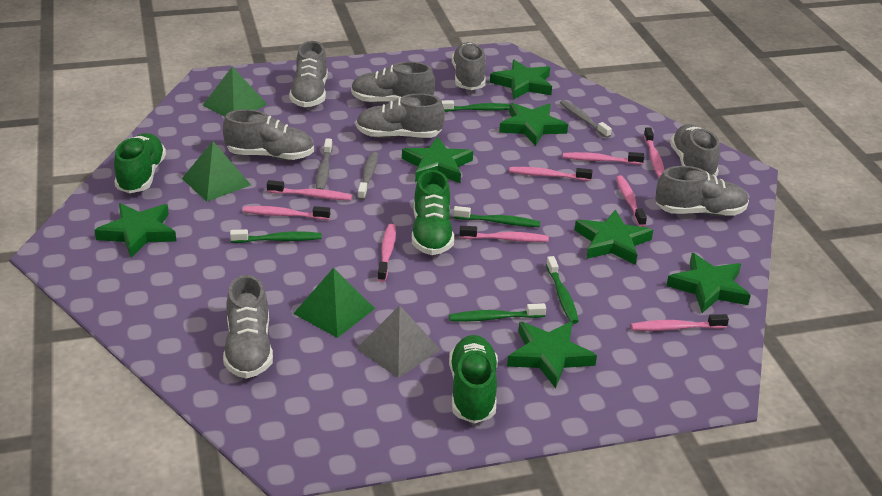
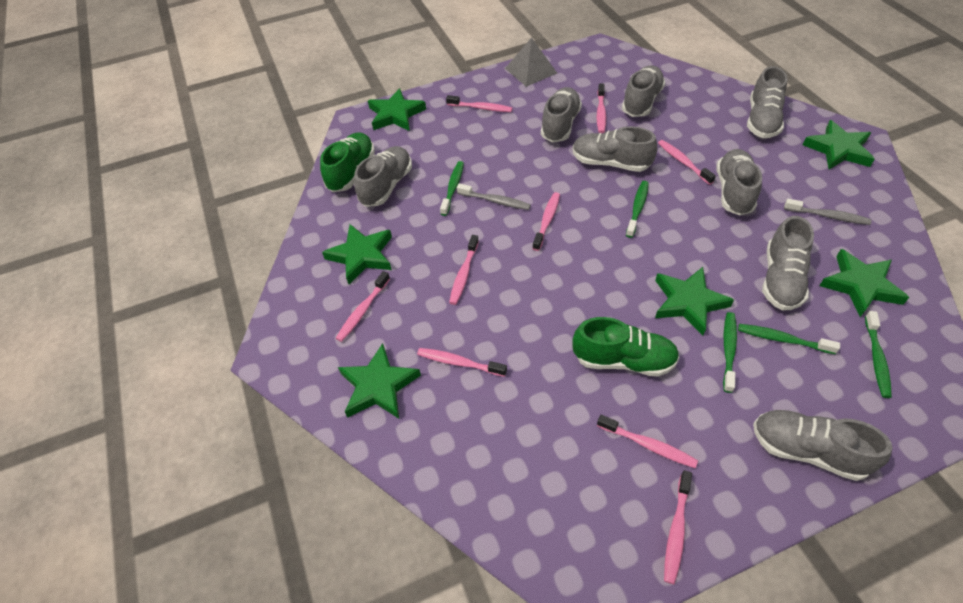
green pyramid: 3 -> 0
green shoe: 3 -> 2
green star: 7 -> 6
grey toothbrush: 3 -> 2

